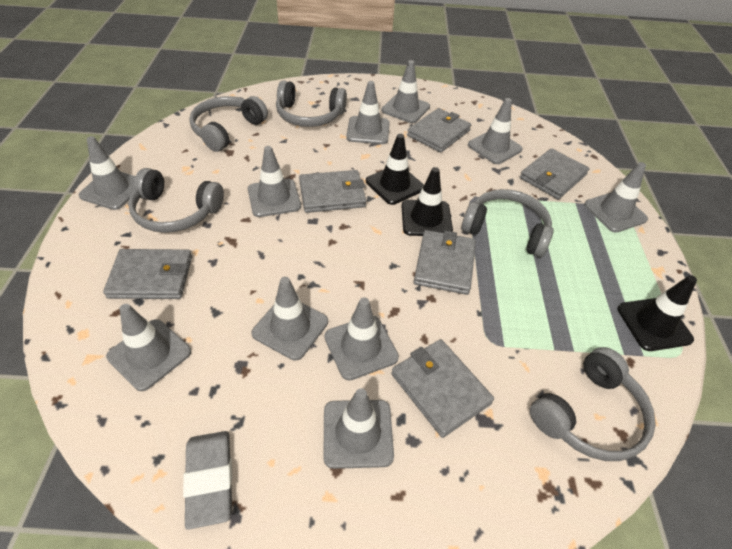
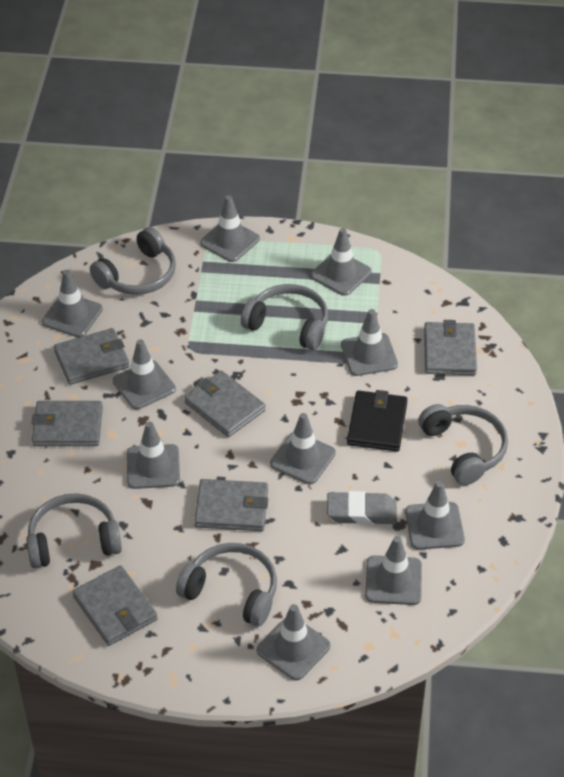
black traffic cone: 3 -> 0
black wallet: 0 -> 1

